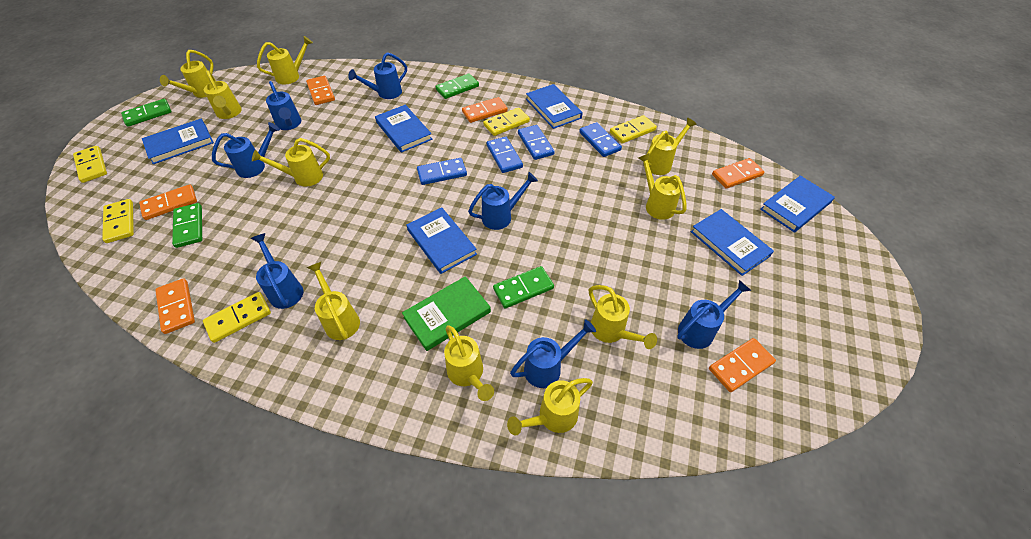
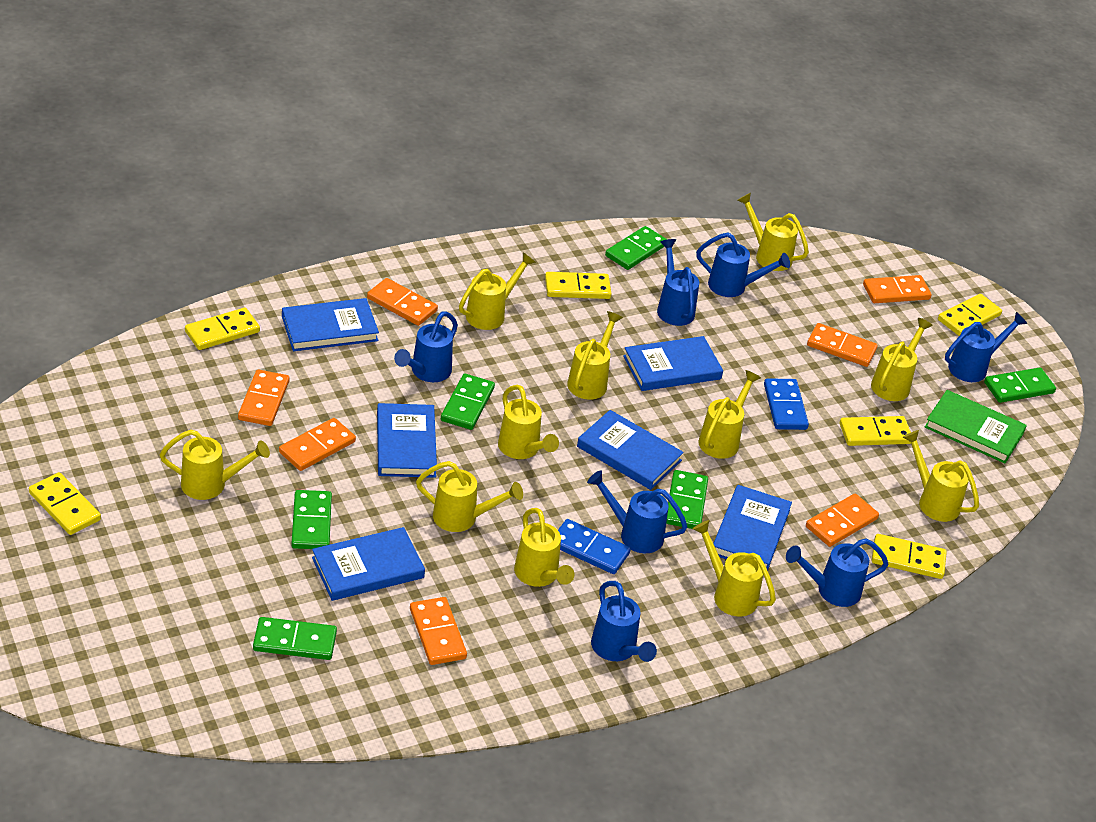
blue domino: 4 -> 2
green domino: 4 -> 6
orange domino: 6 -> 7
yellow domino: 5 -> 6
yellow watering can: 10 -> 11

